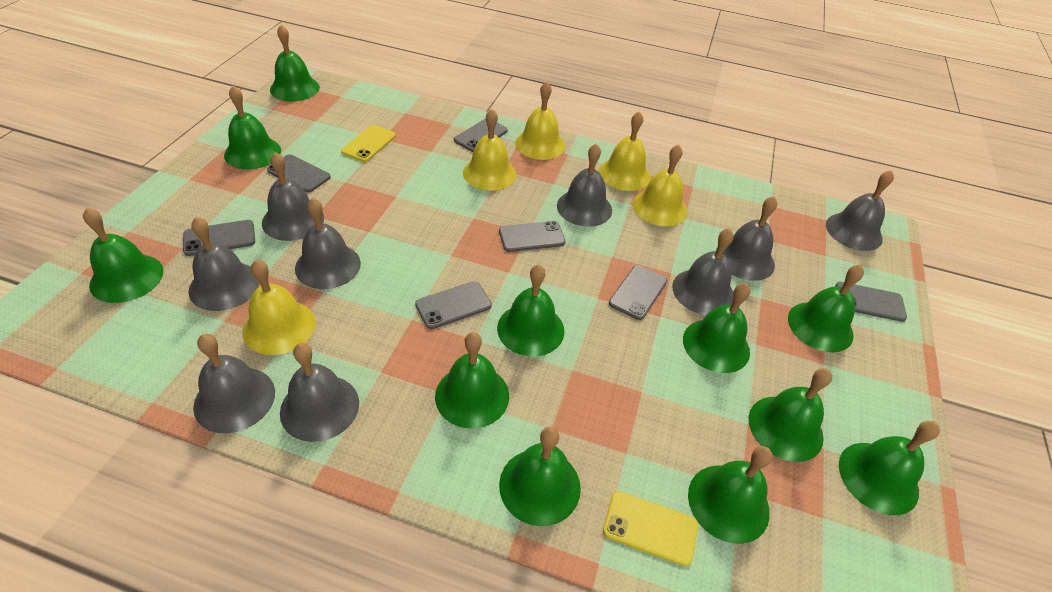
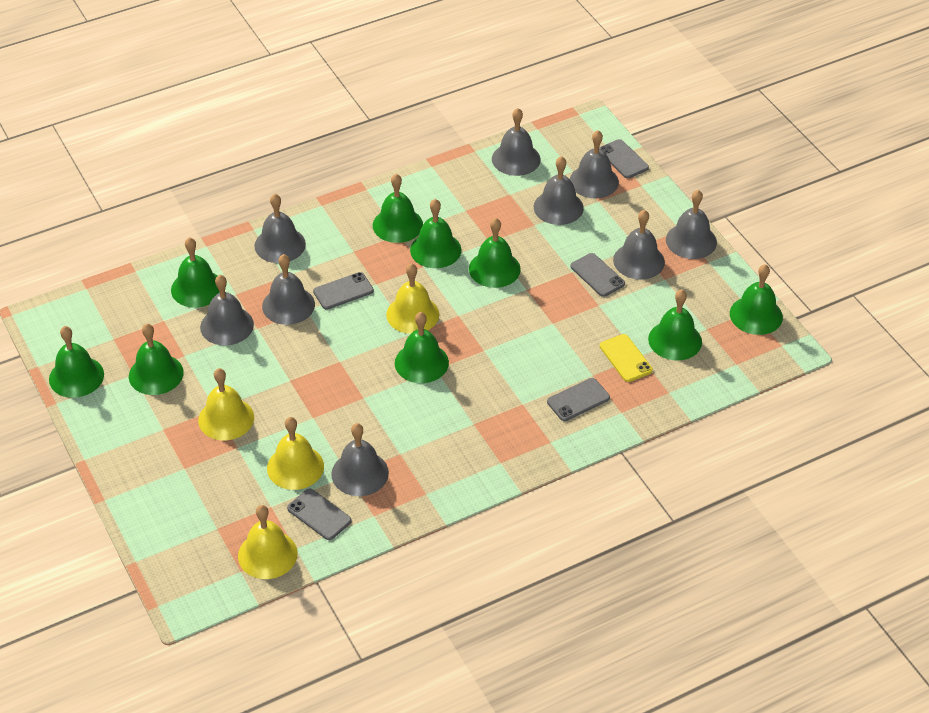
green bell: 11 -> 9
grey phone: 7 -> 5
yellow bell: 5 -> 4
yellow phone: 2 -> 1

